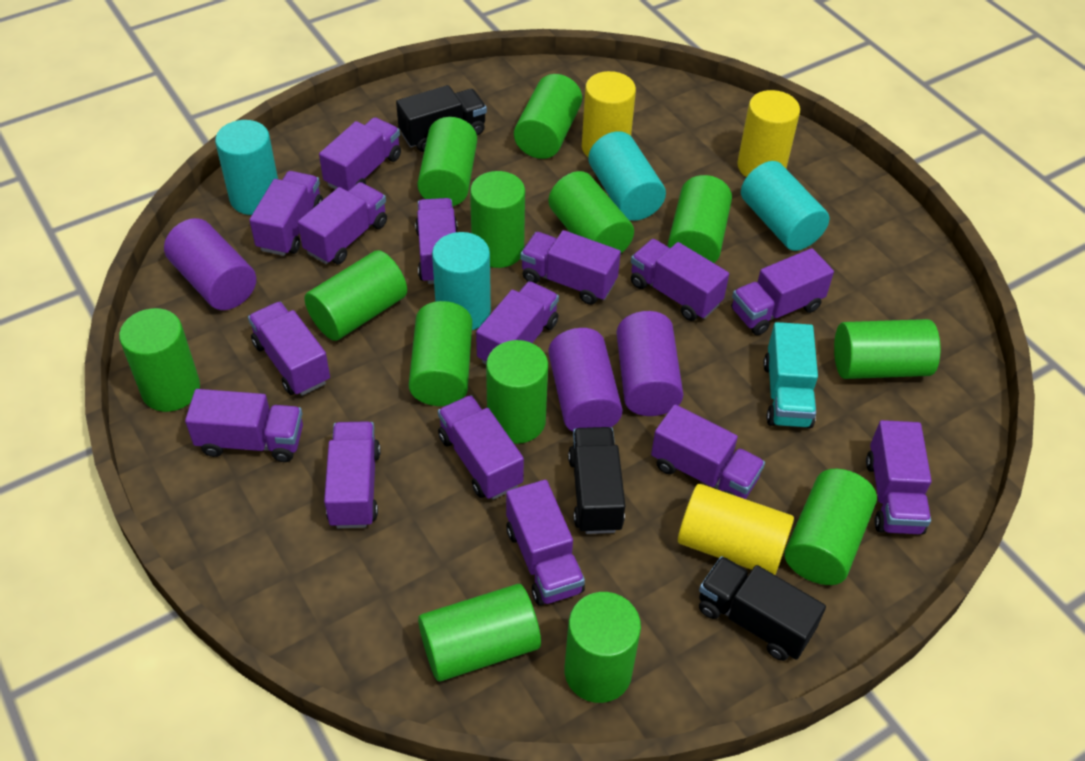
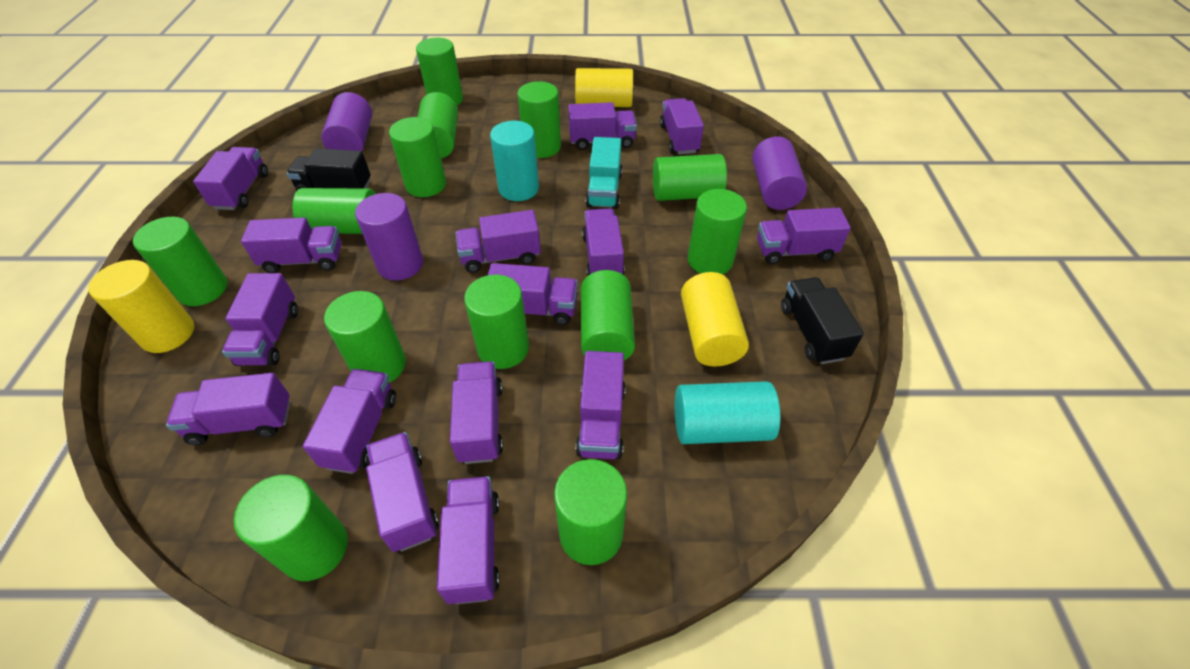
black truck: 3 -> 2
turquoise cylinder: 4 -> 2

